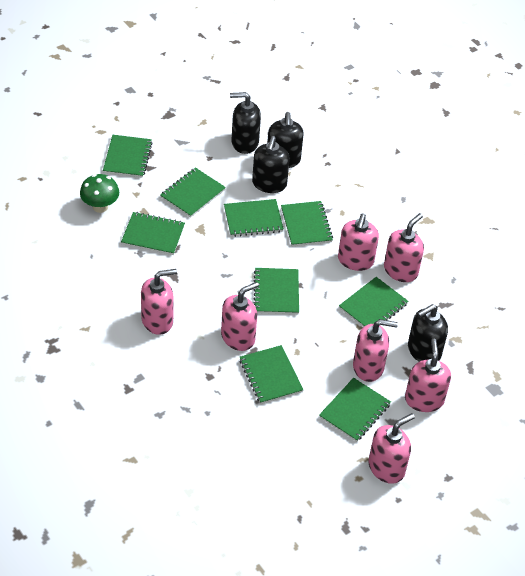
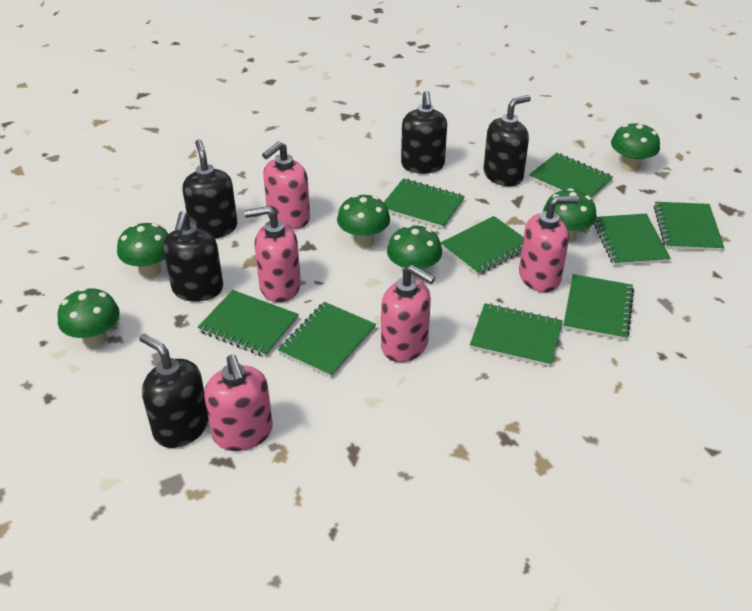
black soap dispenser: 4 -> 5
green mushroom: 1 -> 6
pink soap dispenser: 7 -> 5

